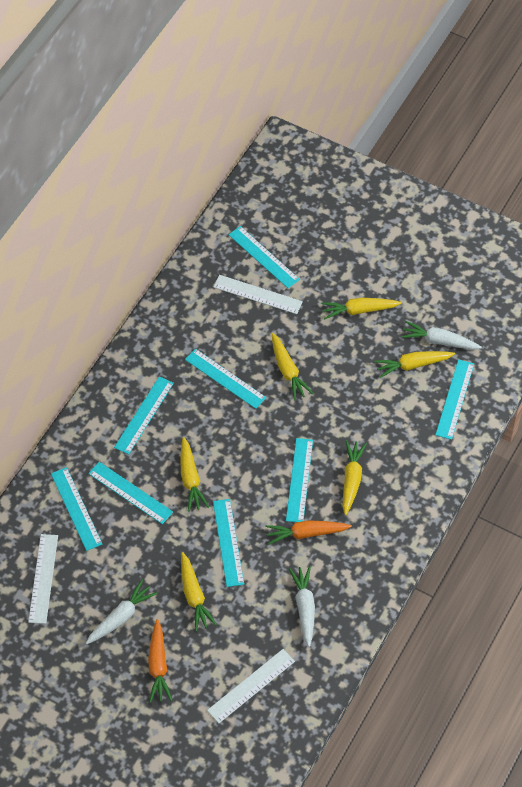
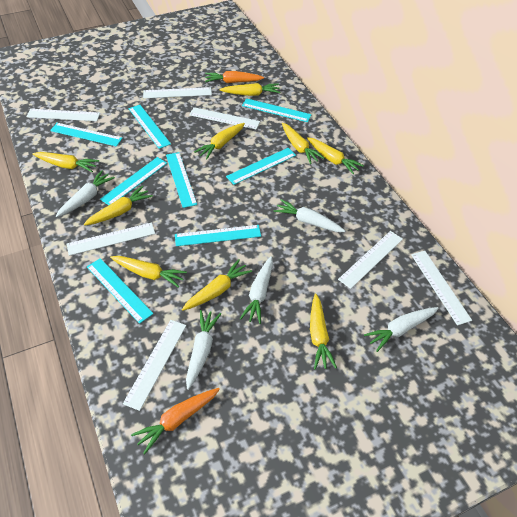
white carrot: 3 -> 5
white ruler: 3 -> 7
yellow carrot: 6 -> 9

